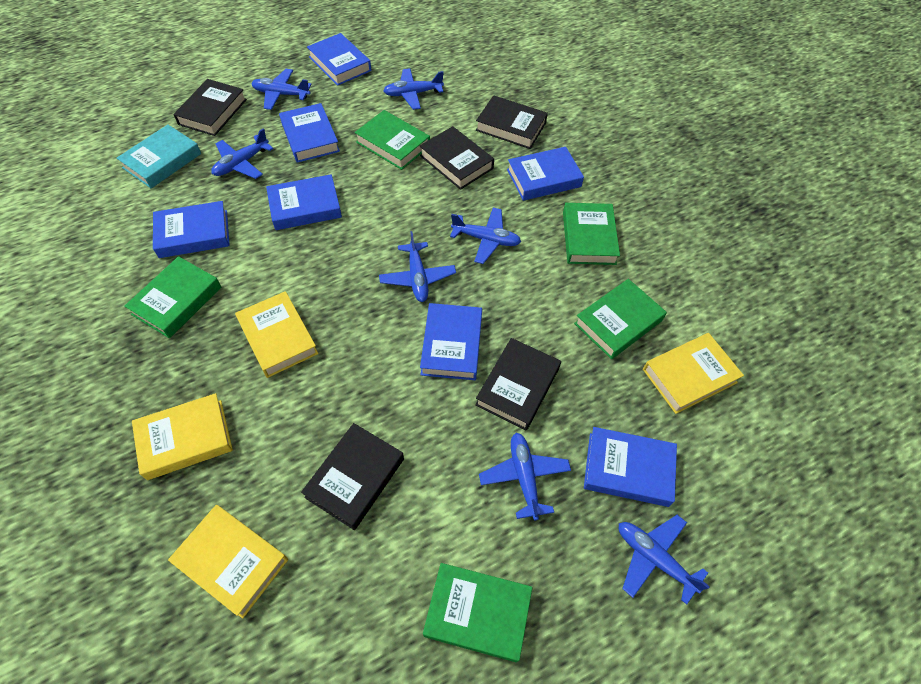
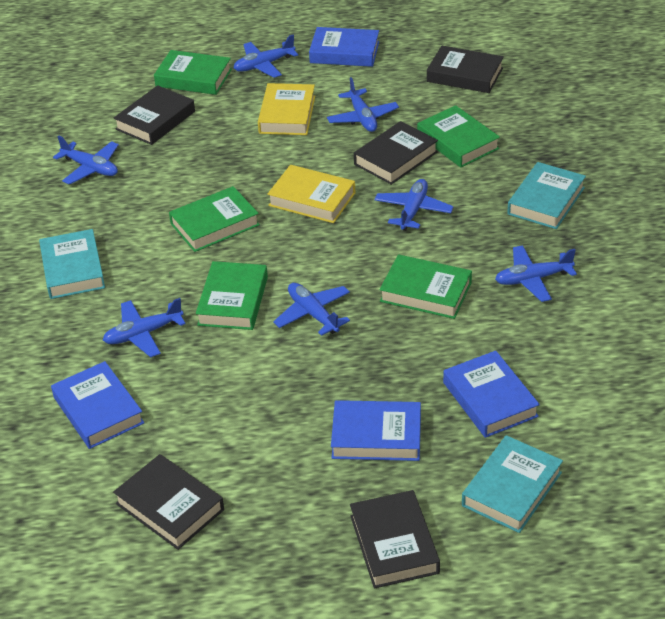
blue book: 7 -> 4
turquoise book: 1 -> 3
yellow book: 4 -> 2

